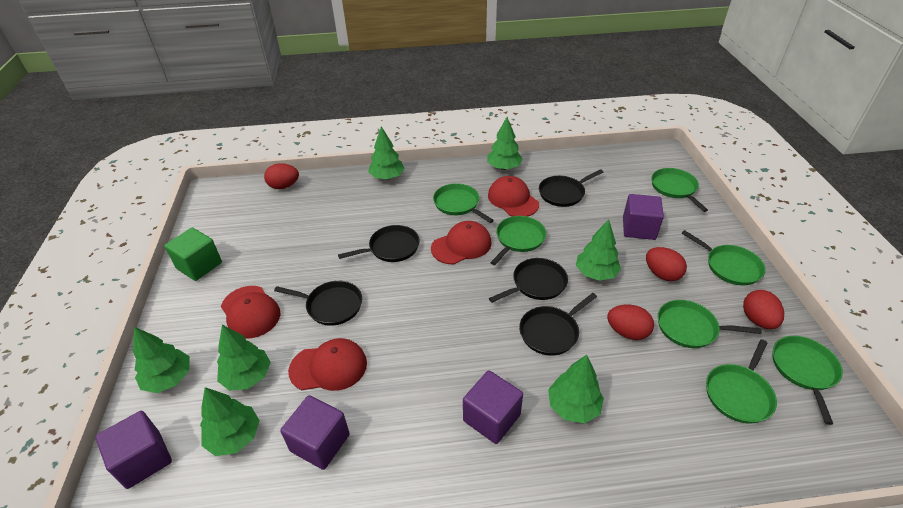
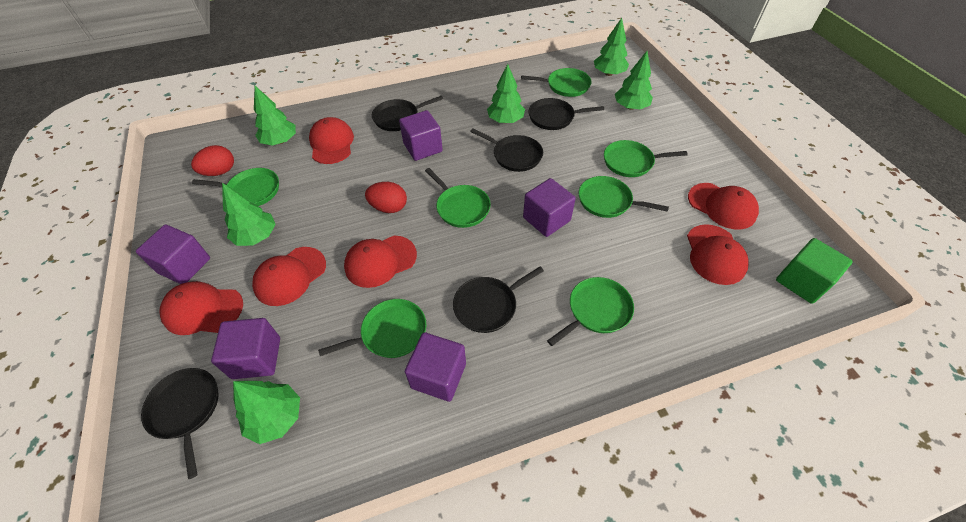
green tree: 7 -> 6
purple cube: 4 -> 5
red cap: 4 -> 6
red egg: 4 -> 2

